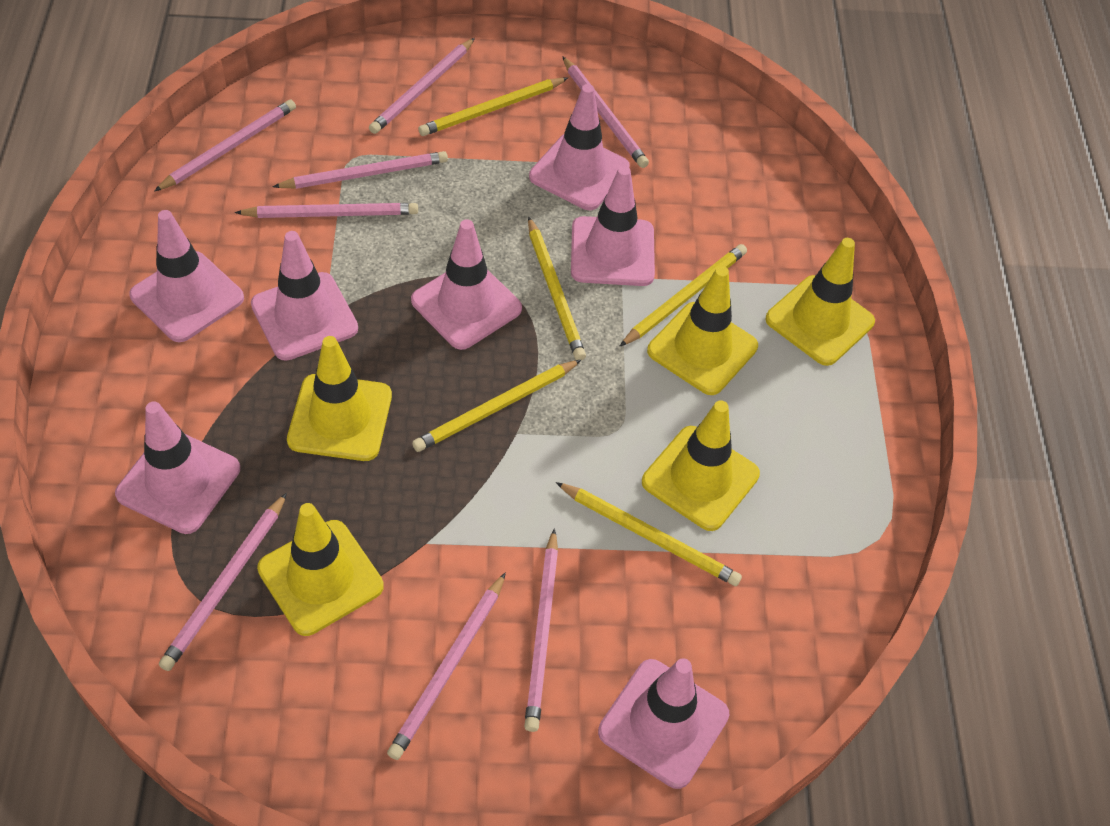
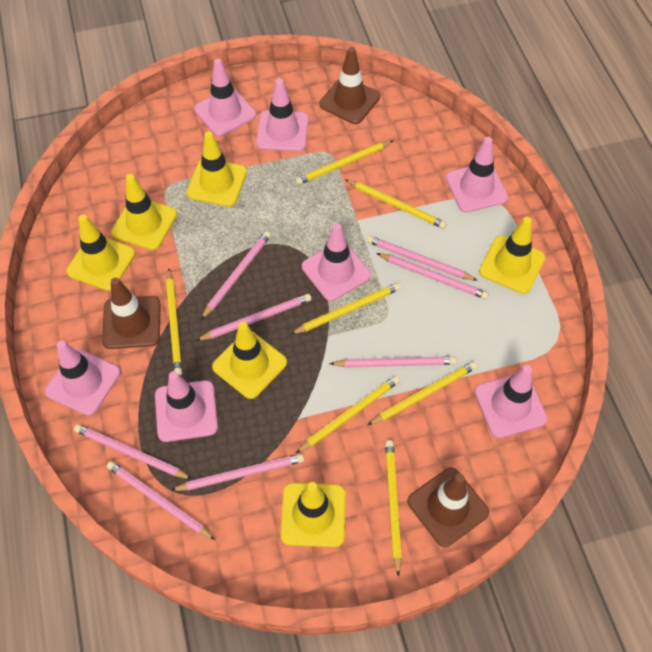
brown traffic cone: 0 -> 3
yellow pencil: 5 -> 7
yellow traffic cone: 5 -> 6

